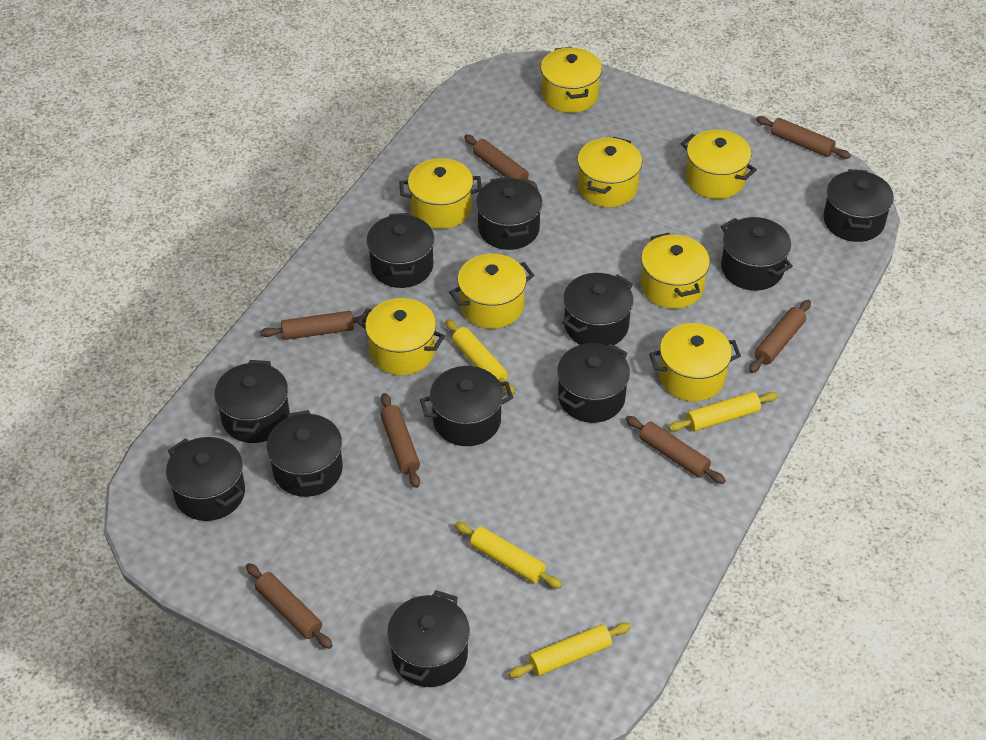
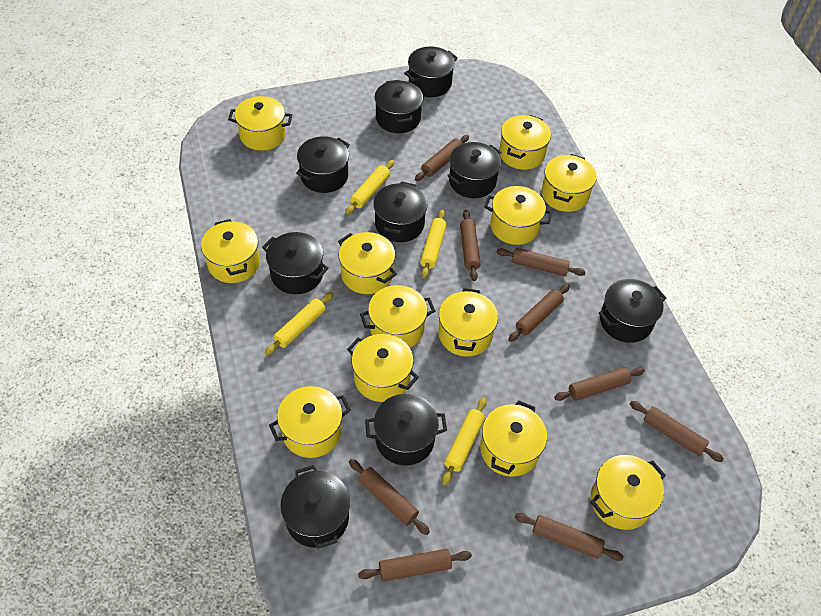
black pot: 11 -> 9
brown rolling pin: 7 -> 9
yellow pot: 8 -> 12

